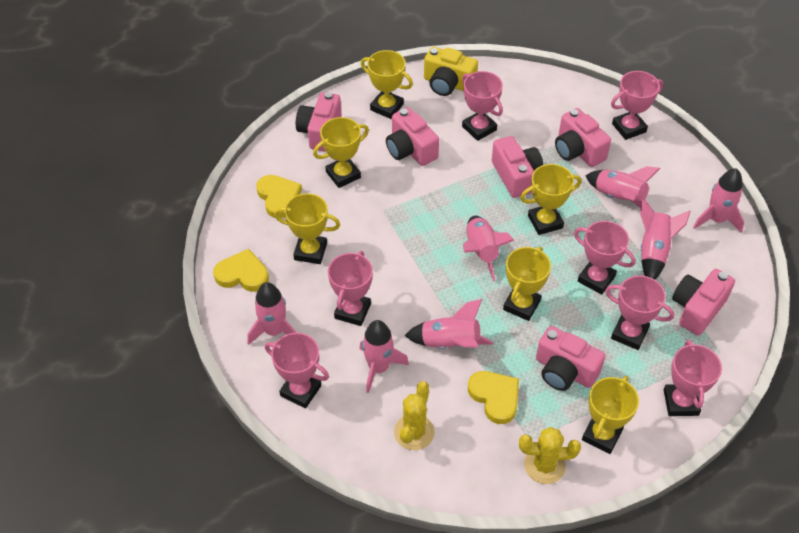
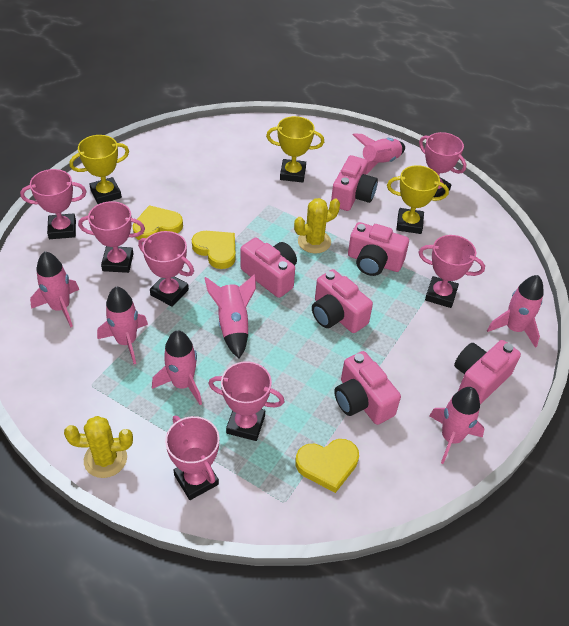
yellow camera: 1 -> 0
yellow trophy: 6 -> 3

